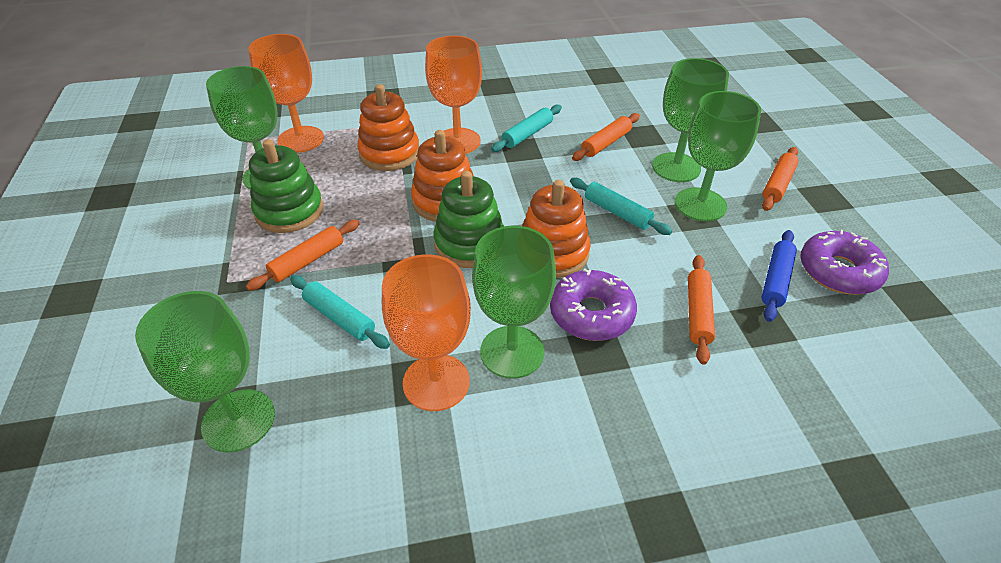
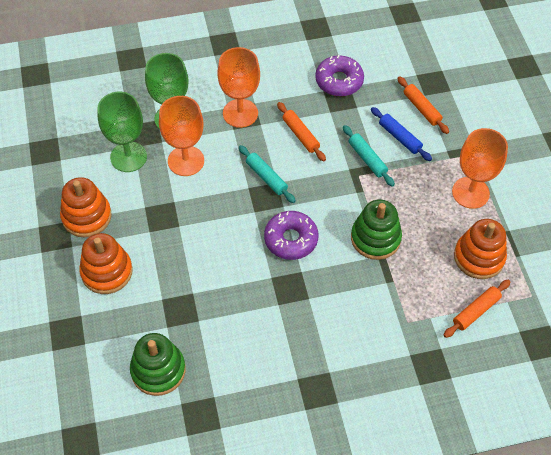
green goblet: 5 -> 2
orange rolling pin: 4 -> 3
turquoise rolling pin: 3 -> 2

